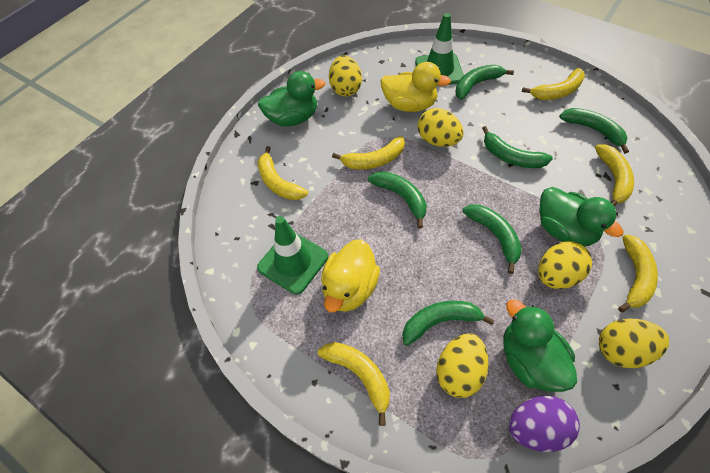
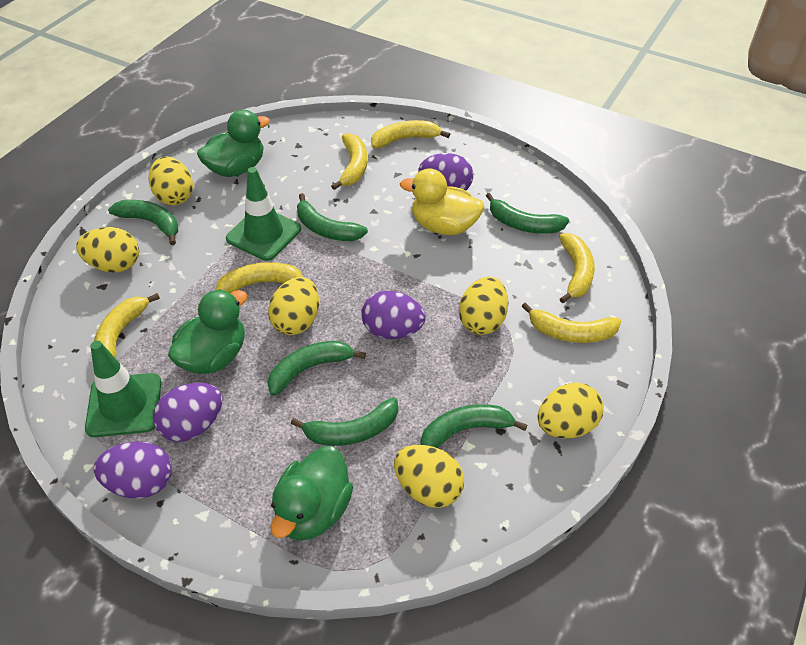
purple egg: 1 -> 4
yellow duck: 2 -> 1
yellow egg: 5 -> 6

